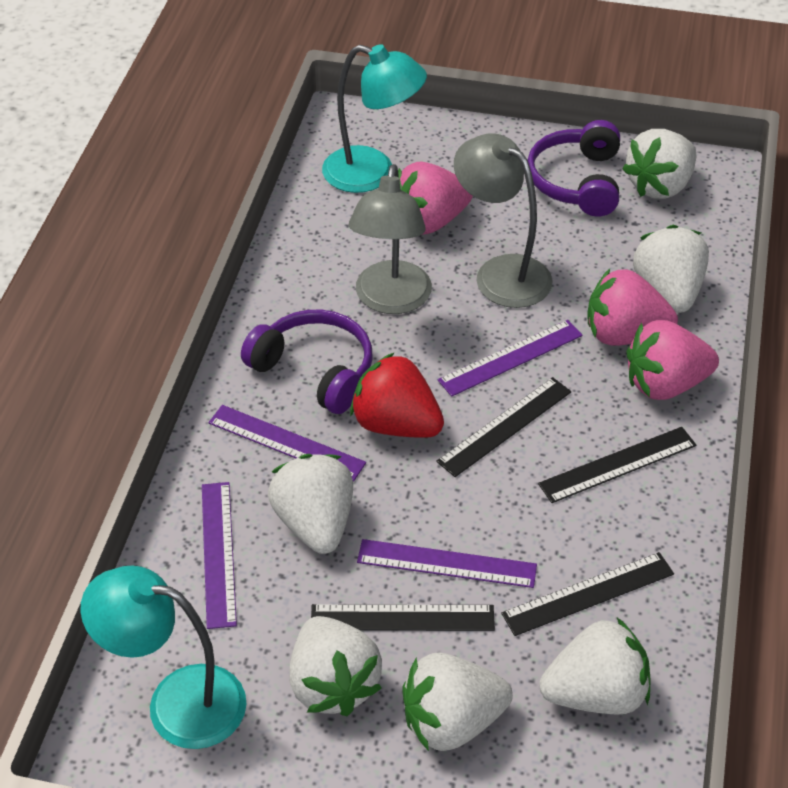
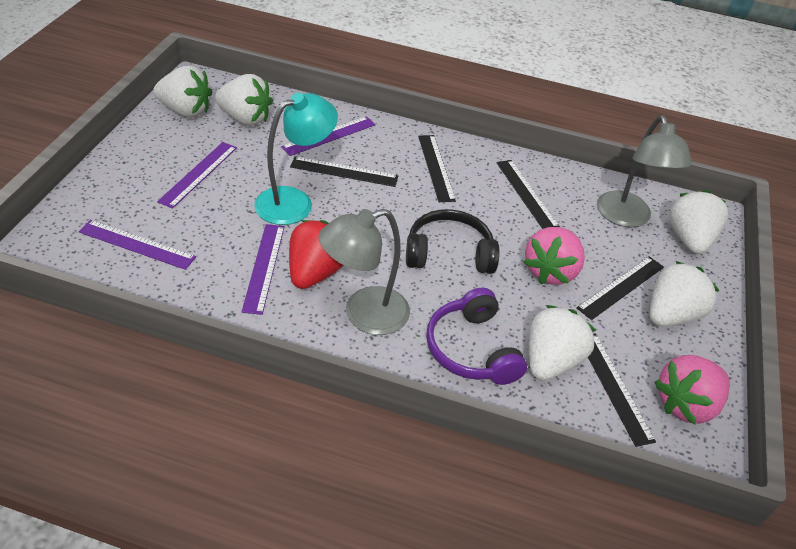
black headphones: 0 -> 1
black ruler: 4 -> 5
pink strawberry: 3 -> 2
purple headphones: 2 -> 1
turquoise lamp: 2 -> 1
white strawberry: 6 -> 5

